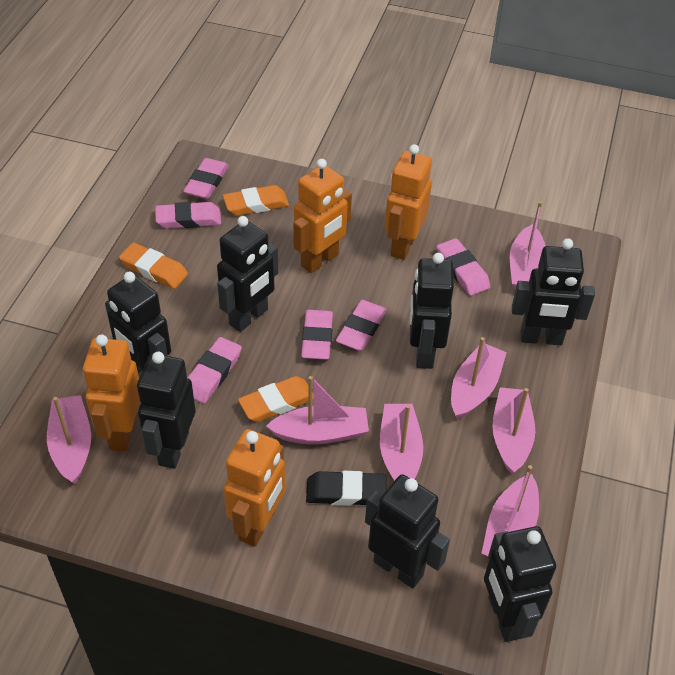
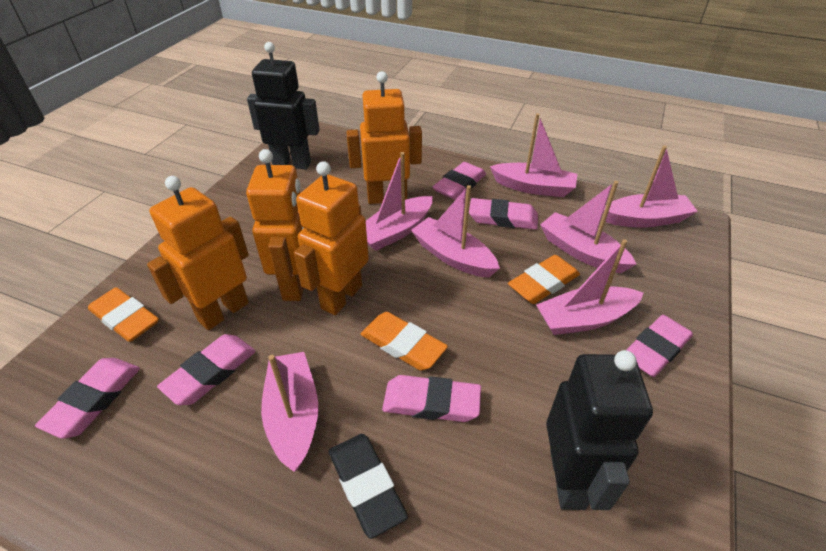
black robot: 7 -> 2

